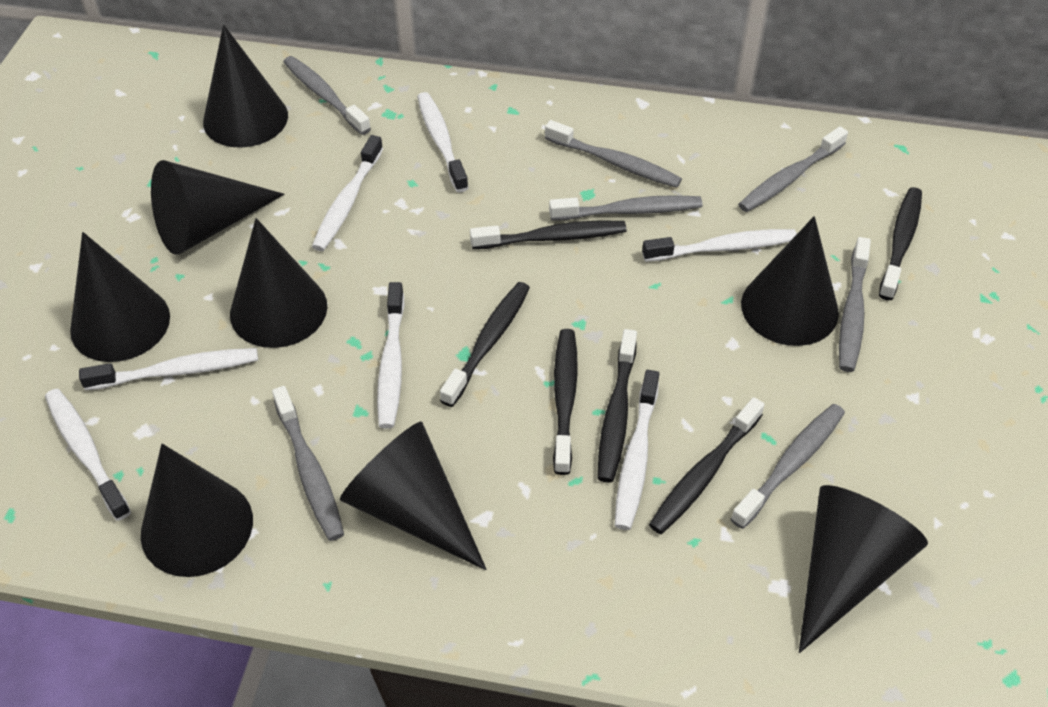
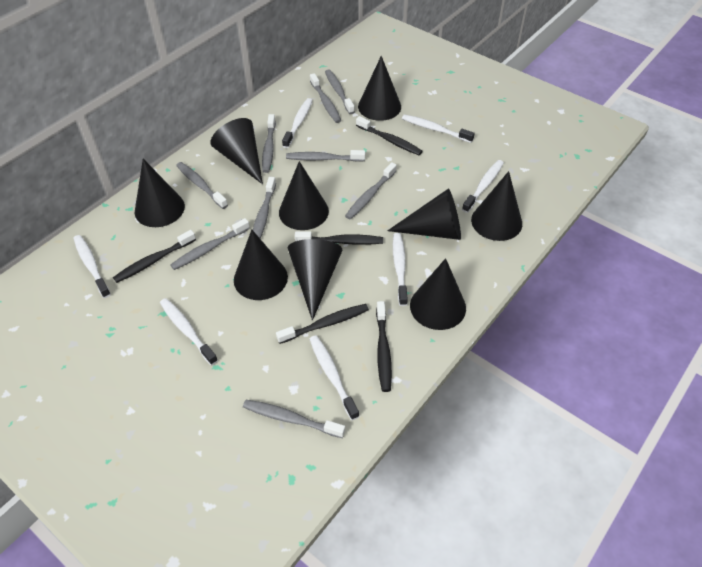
black cone: 8 -> 9
black toothbrush: 6 -> 5
grey toothbrush: 7 -> 9

